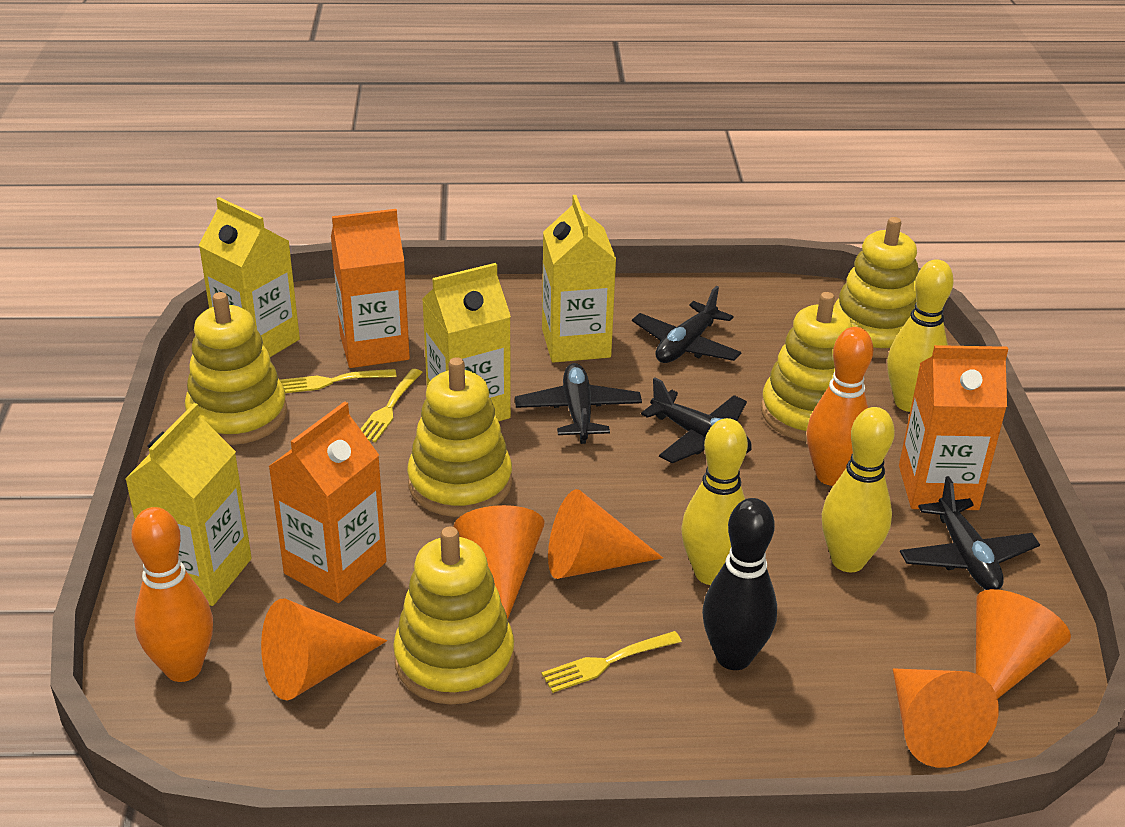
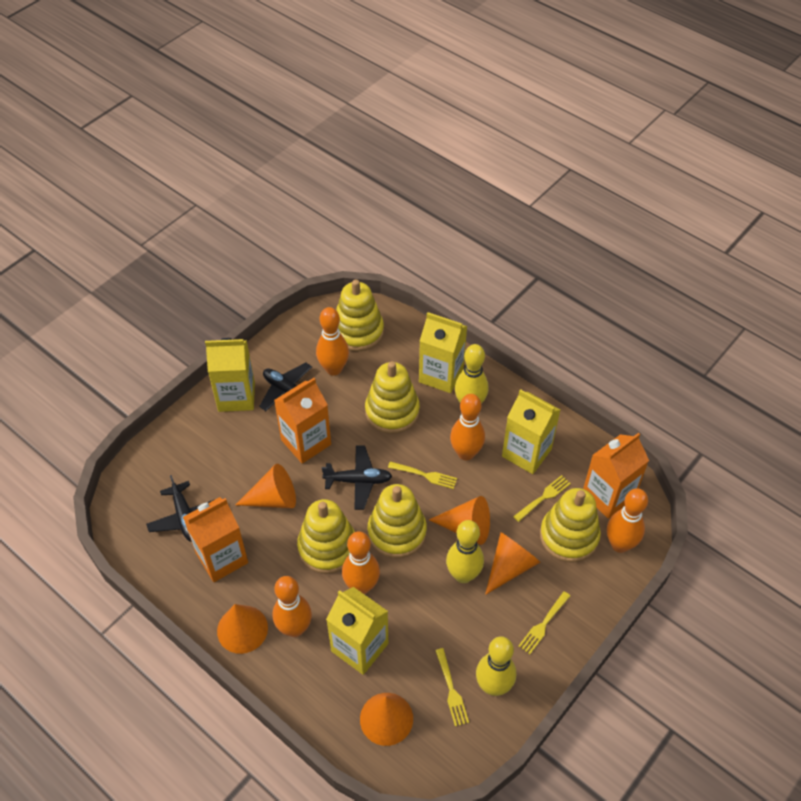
black bowling pin: 1 -> 0
black plane: 4 -> 3
orange bowling pin: 2 -> 5
yellow fork: 3 -> 4

